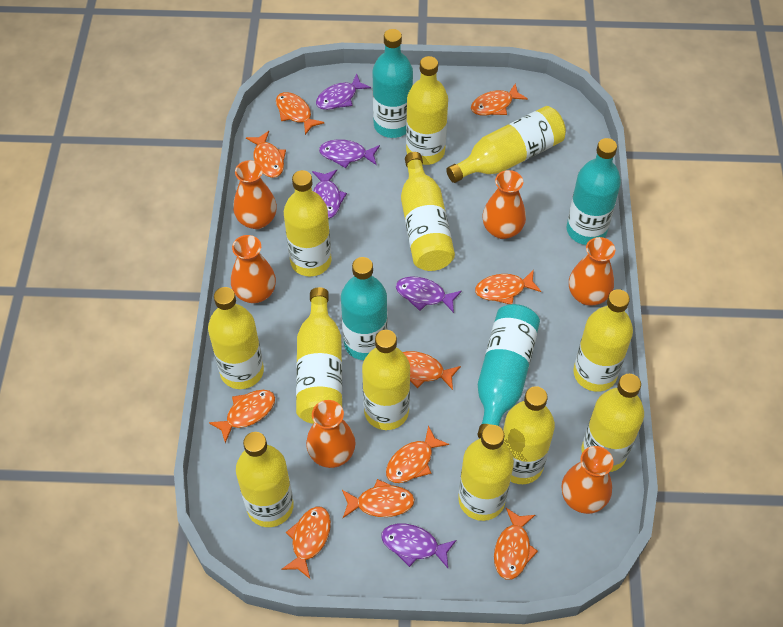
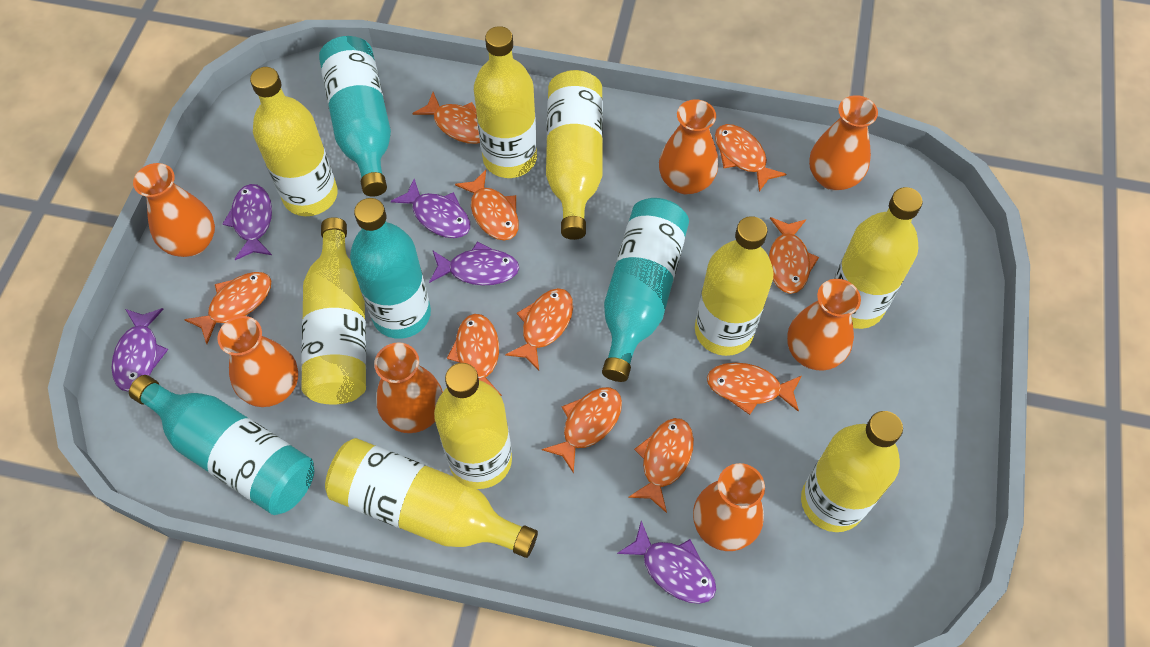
orange vase: 6 -> 7
yellow bottle: 12 -> 9

